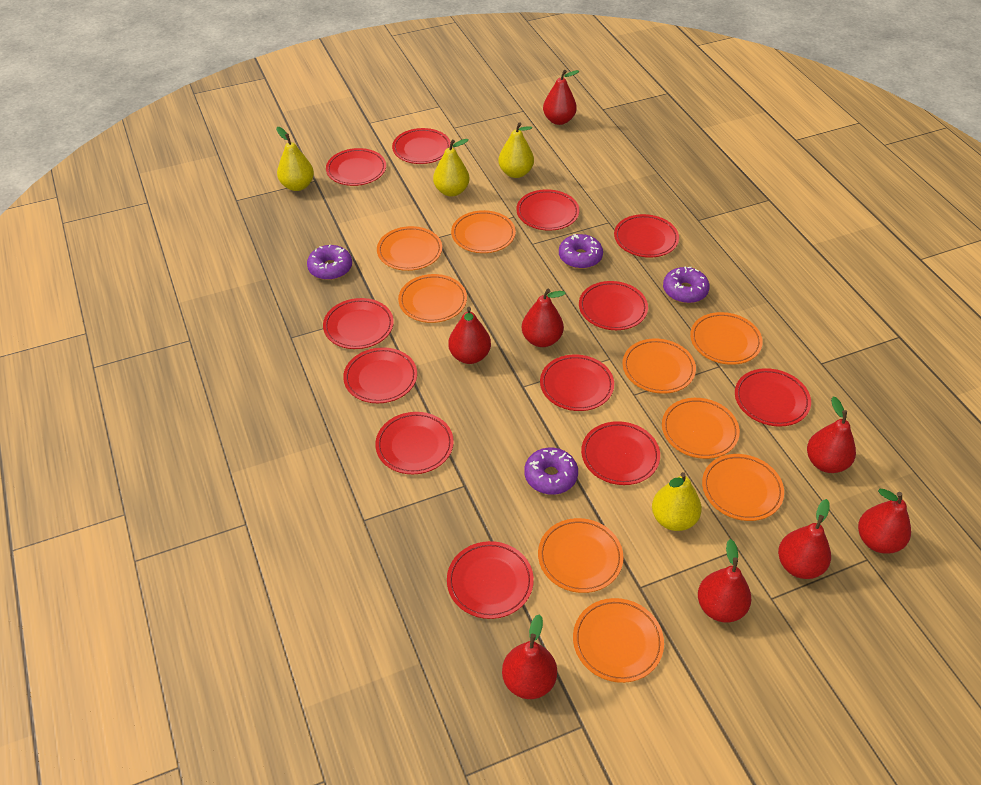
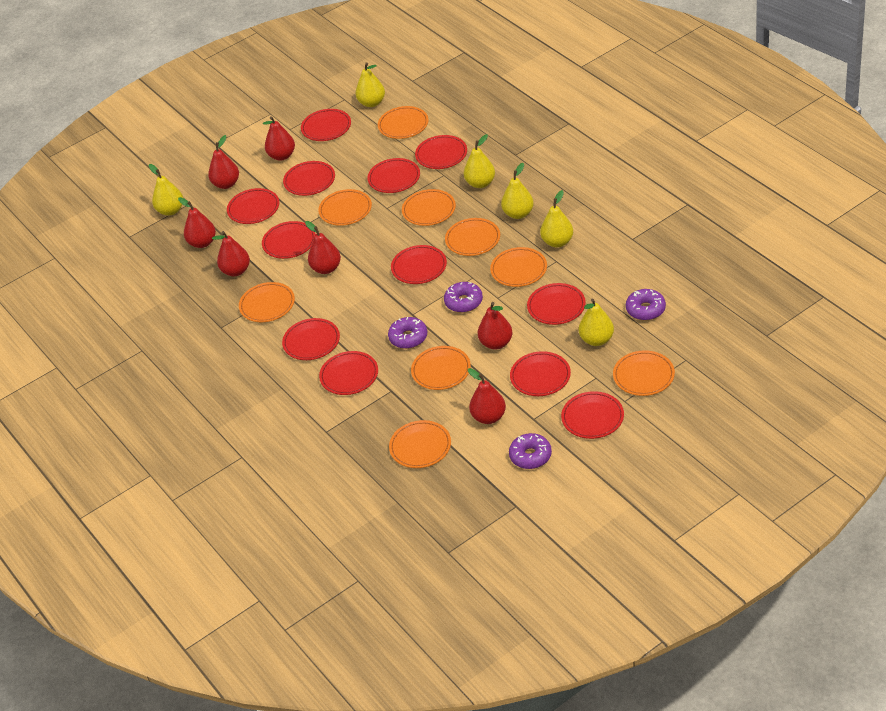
red pear: 8 -> 7
yellow pear: 4 -> 6

